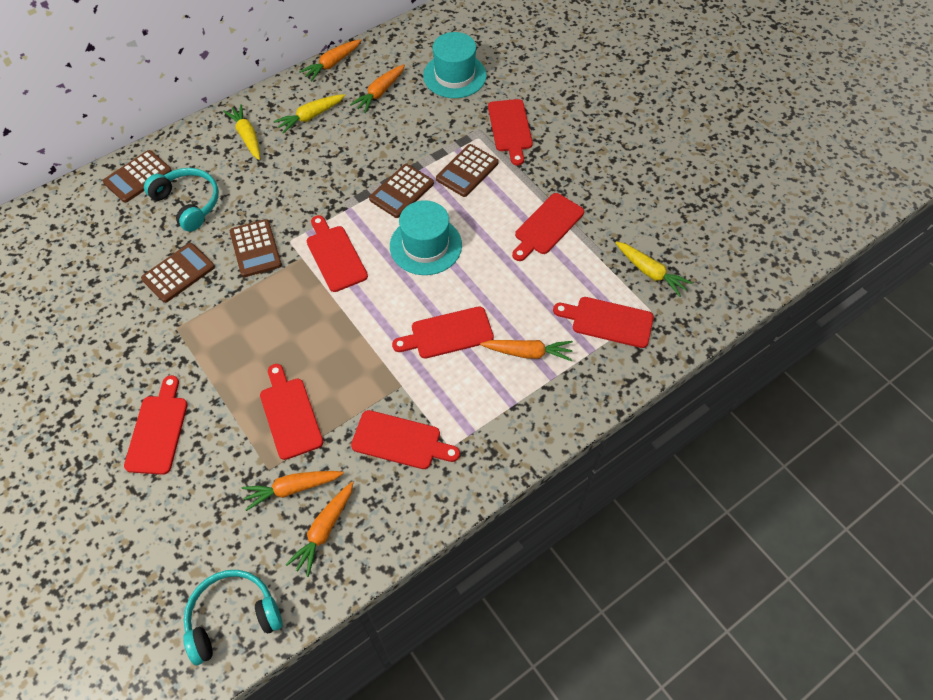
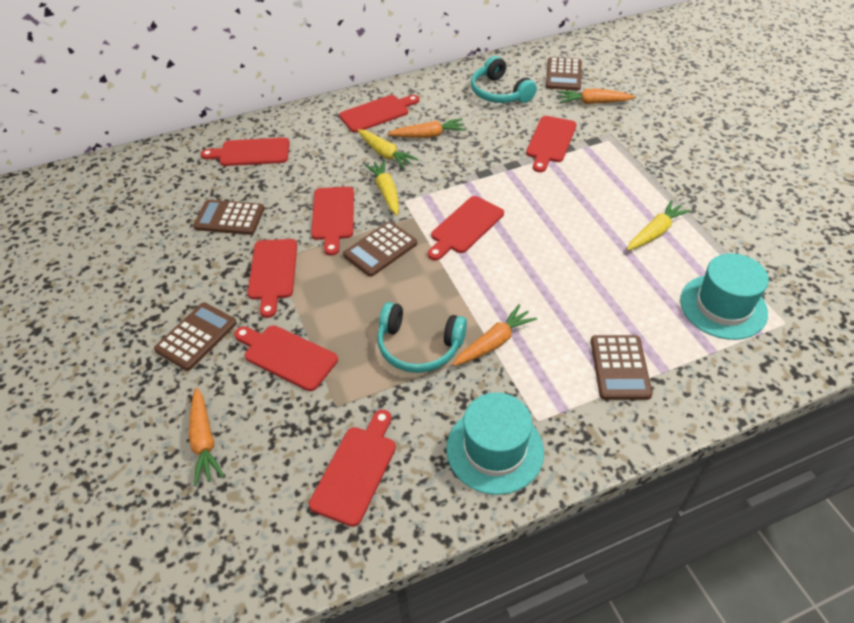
orange carrot: 5 -> 4

